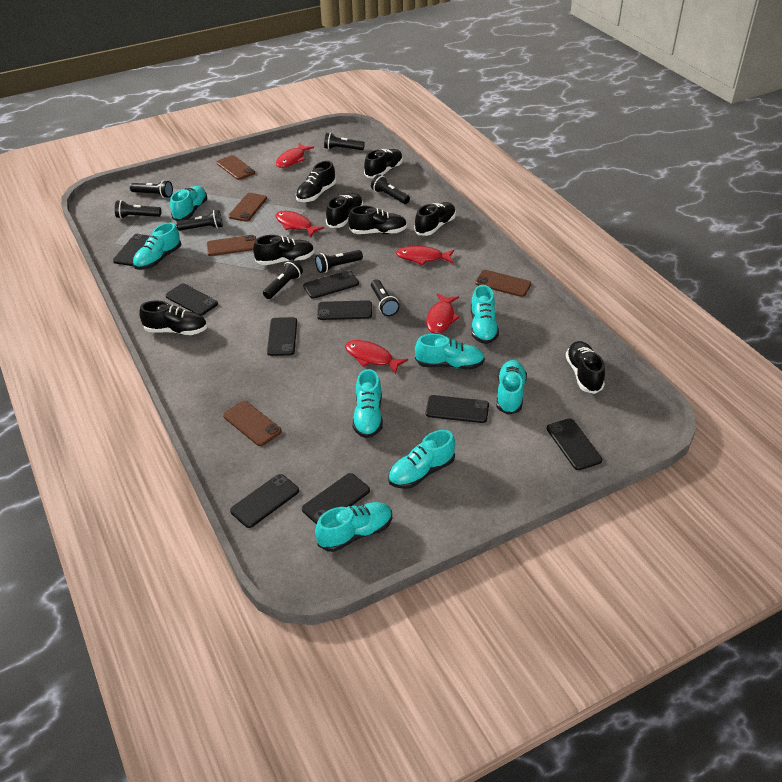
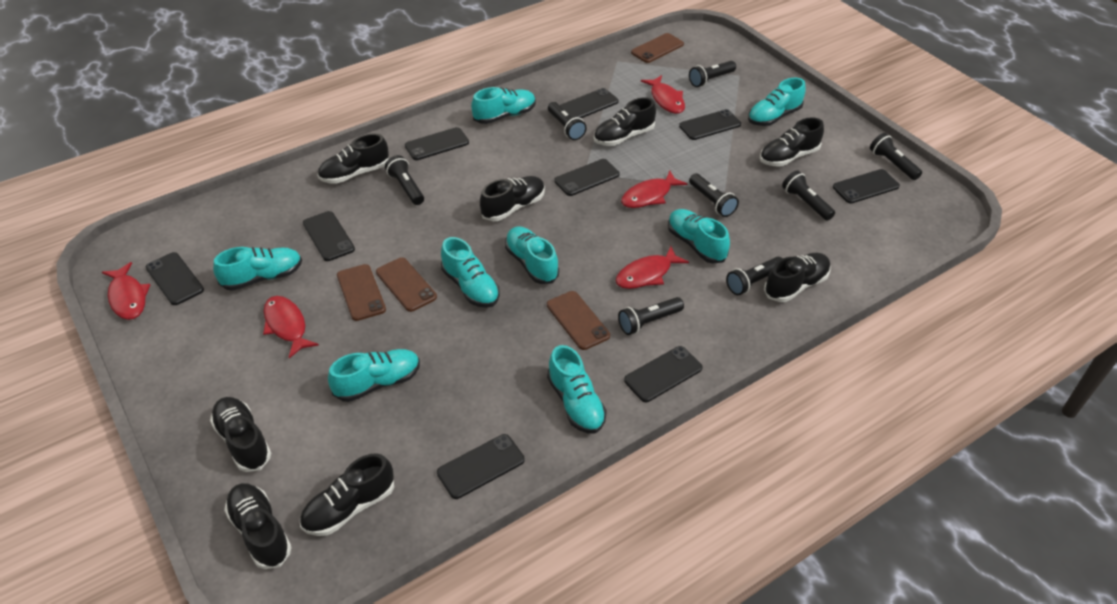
brown phone: 5 -> 4

